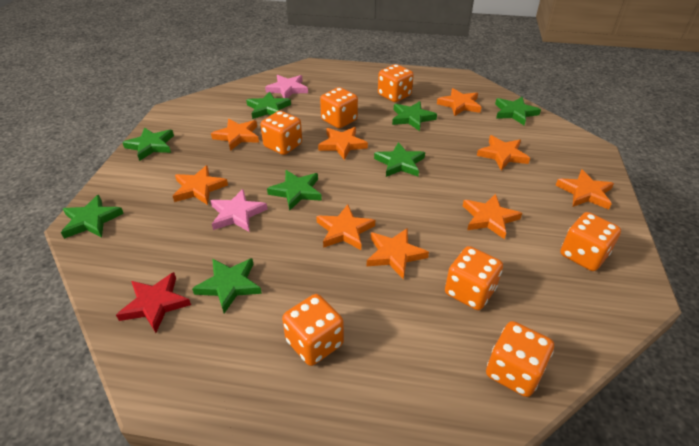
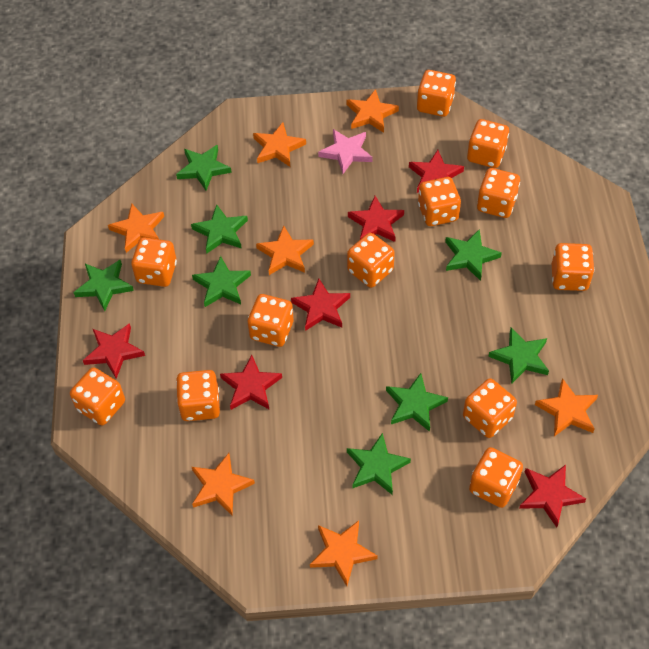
orange dice: 7 -> 12
orange star: 9 -> 7
pink star: 2 -> 1
red star: 1 -> 6

